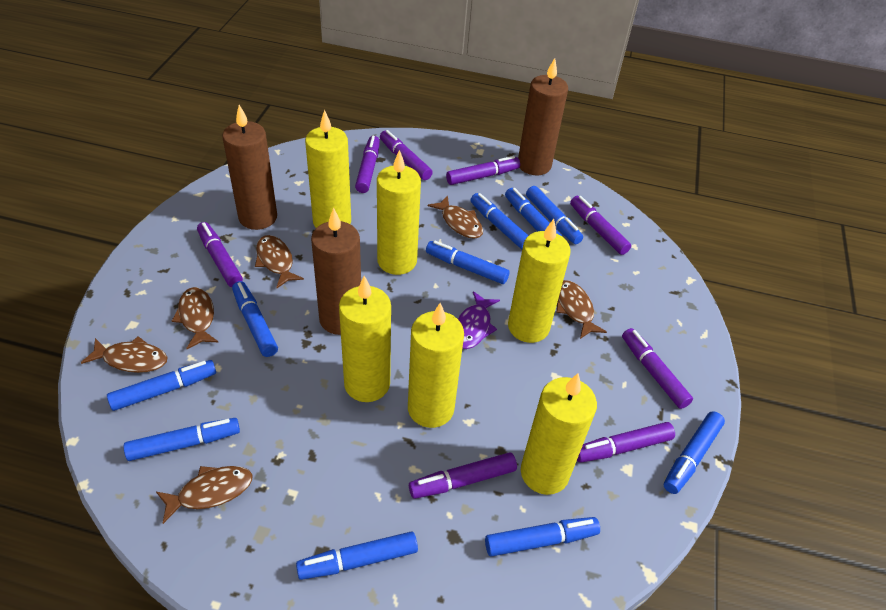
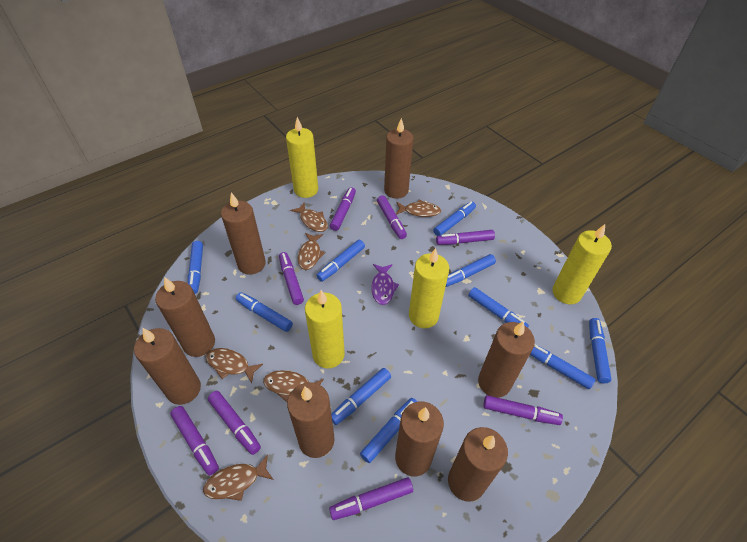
brown candle: 3 -> 8
yellow candle: 6 -> 4

